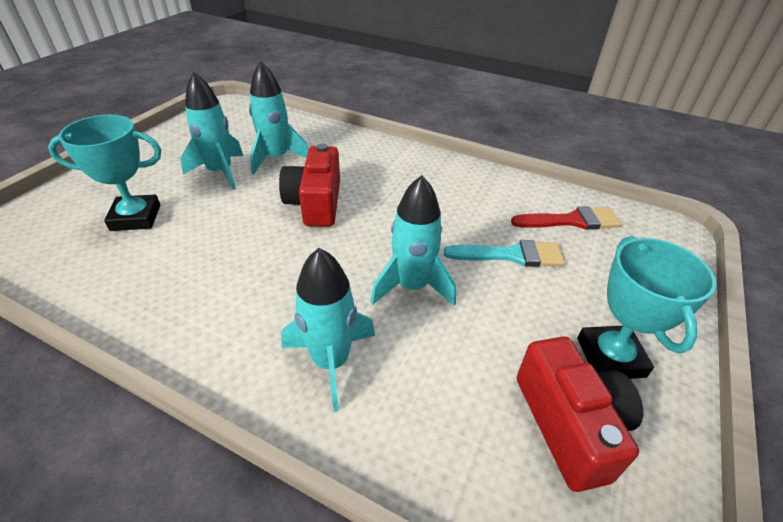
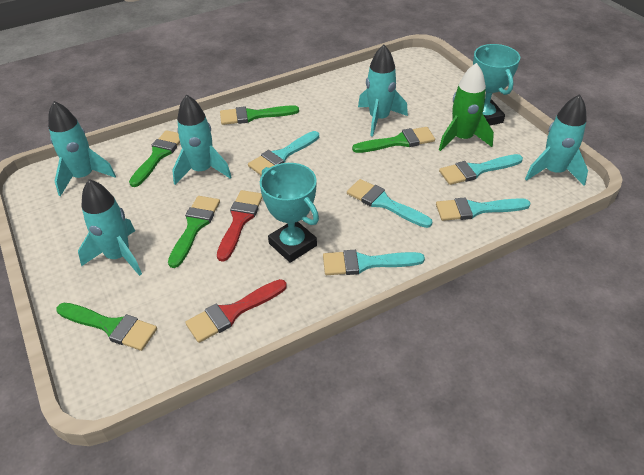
green brush: 0 -> 5
green rocket: 0 -> 1
red brush: 1 -> 2
red camera: 2 -> 0
turquoise brush: 1 -> 5
turquoise rocket: 4 -> 5

